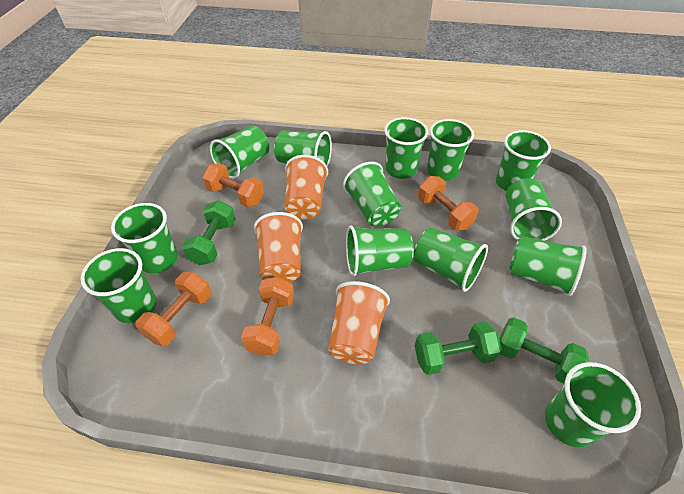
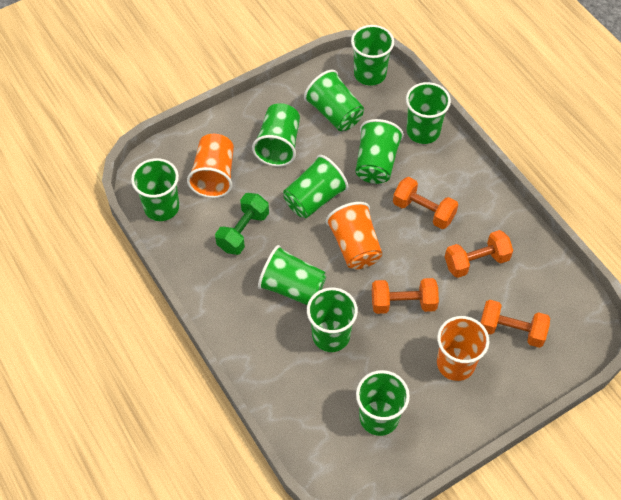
green cup: 13 -> 10
green dumbbell: 3 -> 1

